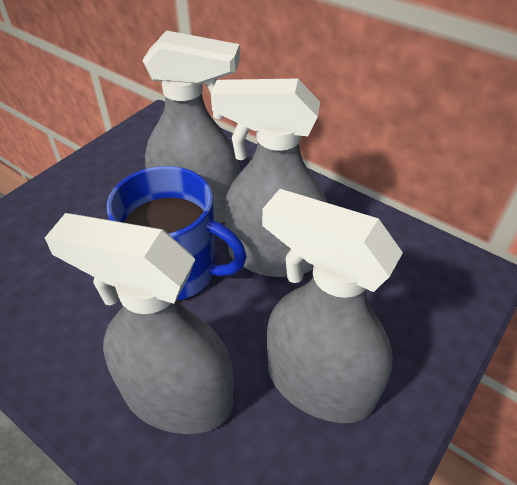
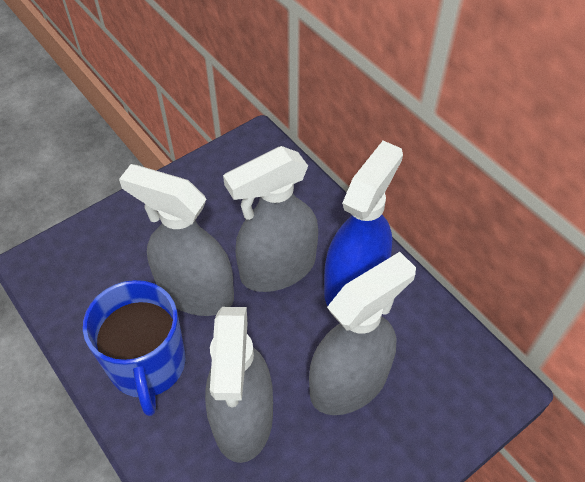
blue spray bottle: 0 -> 1

